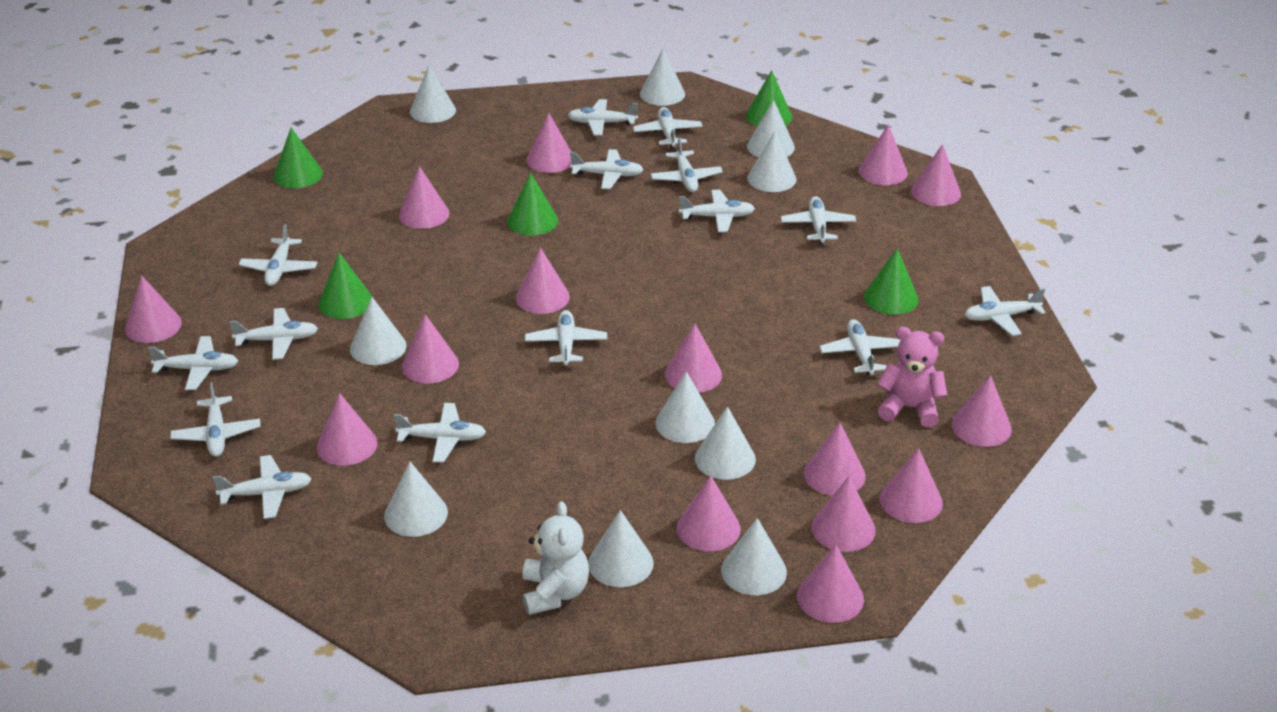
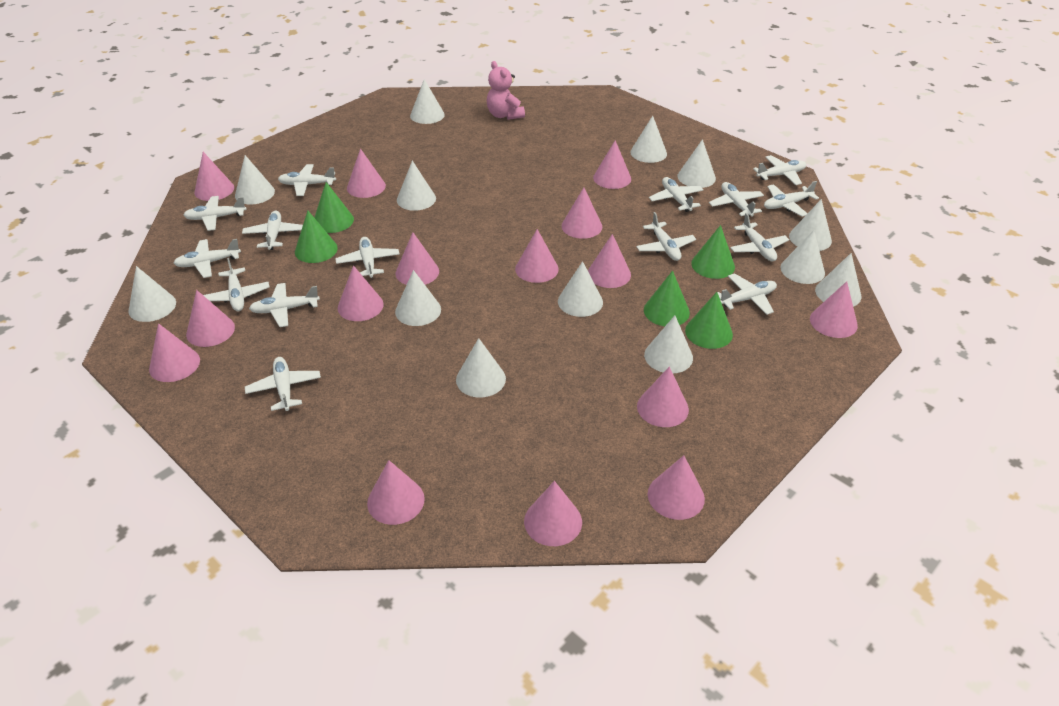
white cone: 10 -> 13
white teddy bear: 1 -> 0

